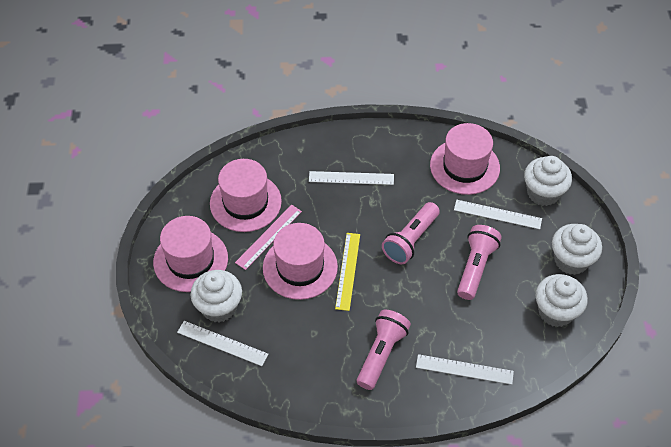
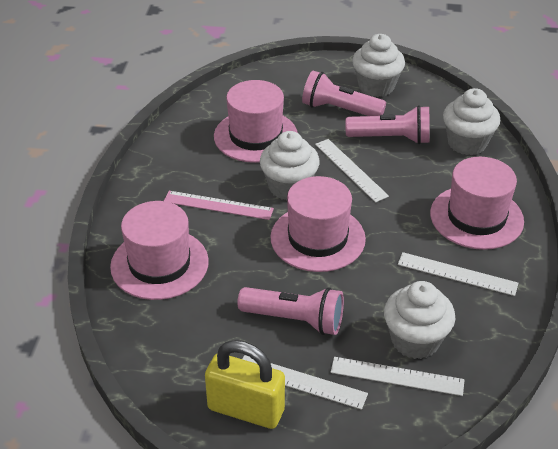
yellow padlock: 0 -> 1
yellow ruler: 1 -> 0

